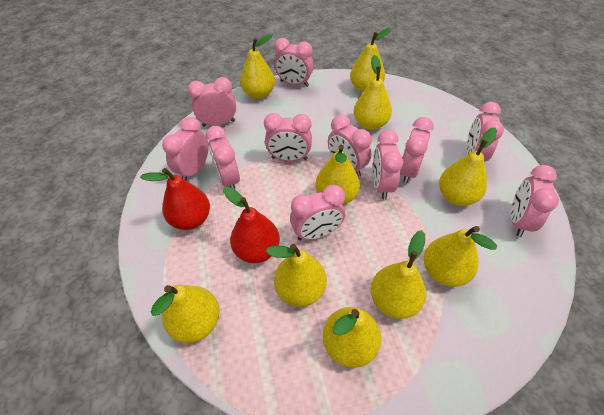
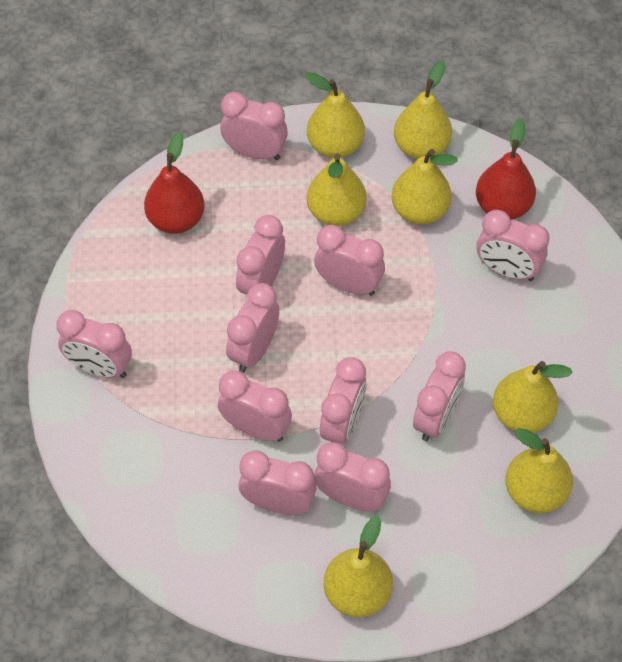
yellow pear: 10 -> 7

